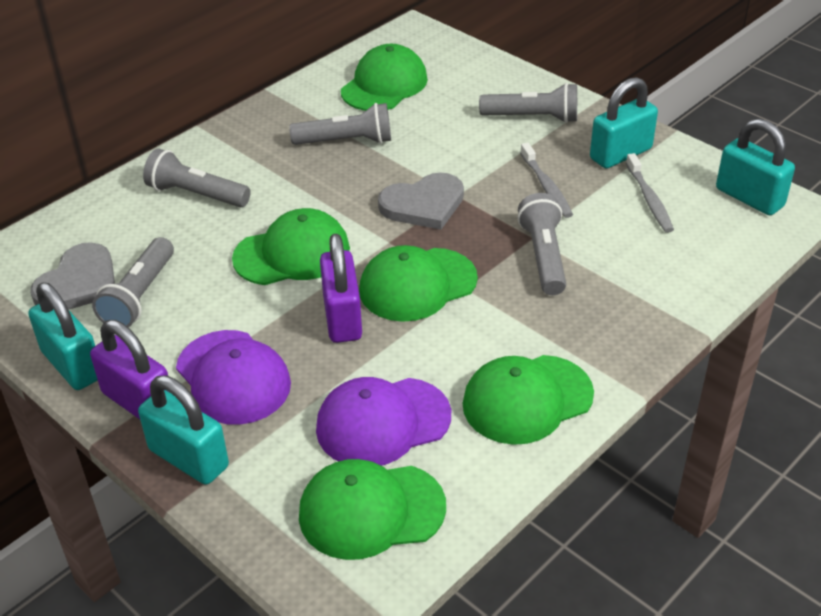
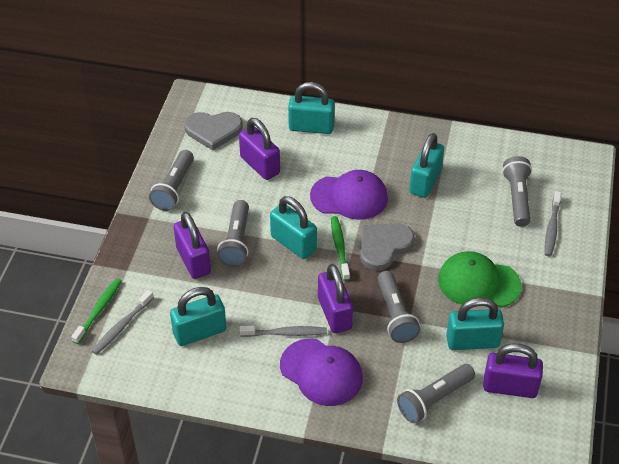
green cap: 5 -> 1
green toothbrush: 0 -> 2
grey toothbrush: 2 -> 3
purple padlock: 2 -> 4
turquoise padlock: 4 -> 5

